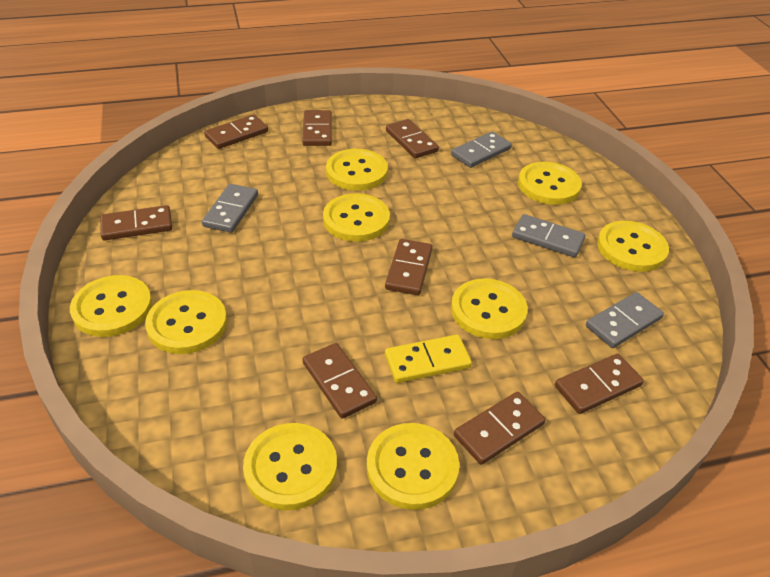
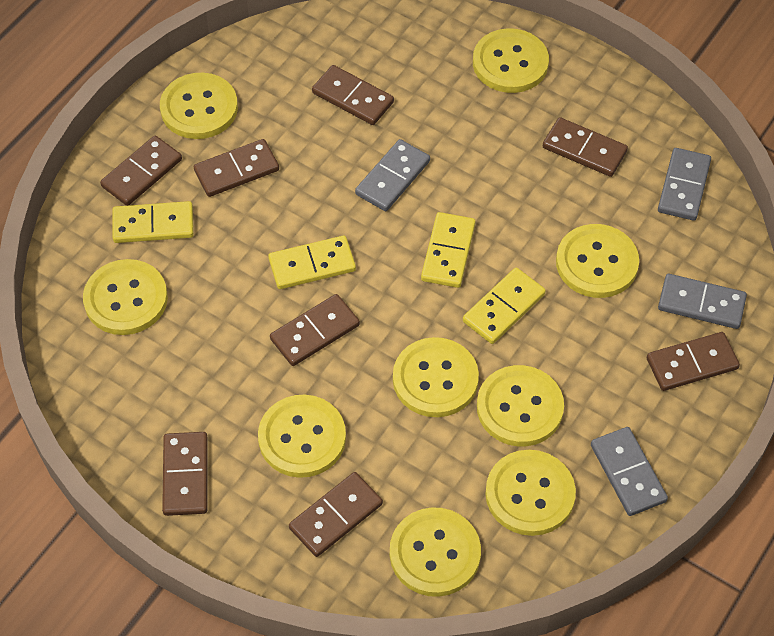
yellow domino: 1 -> 4

